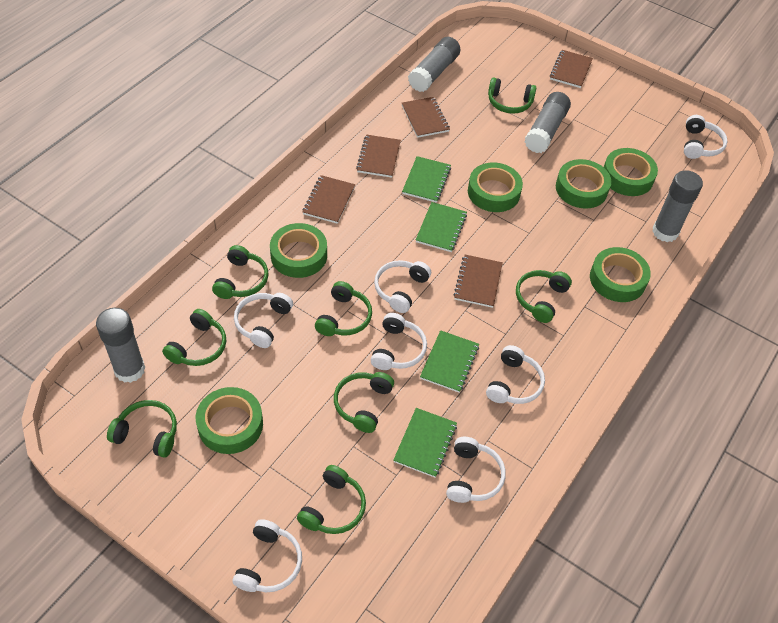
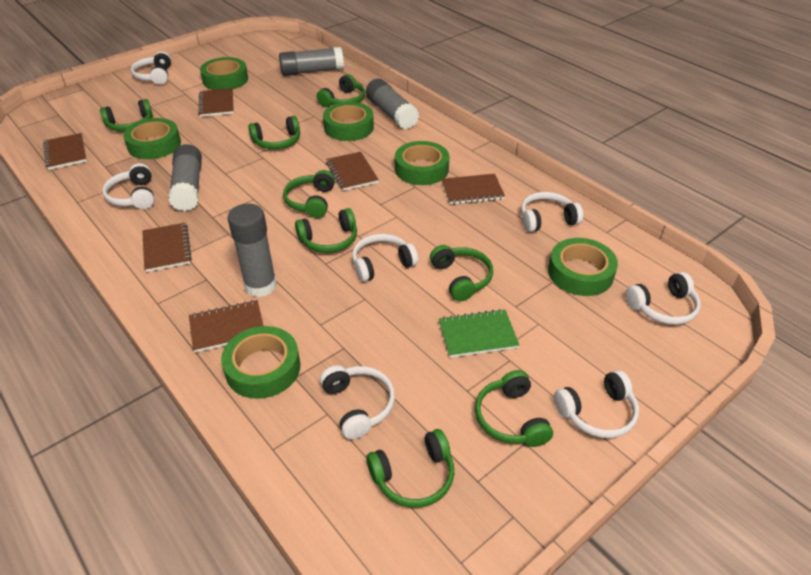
brown notebook: 5 -> 6
green notebook: 4 -> 1

